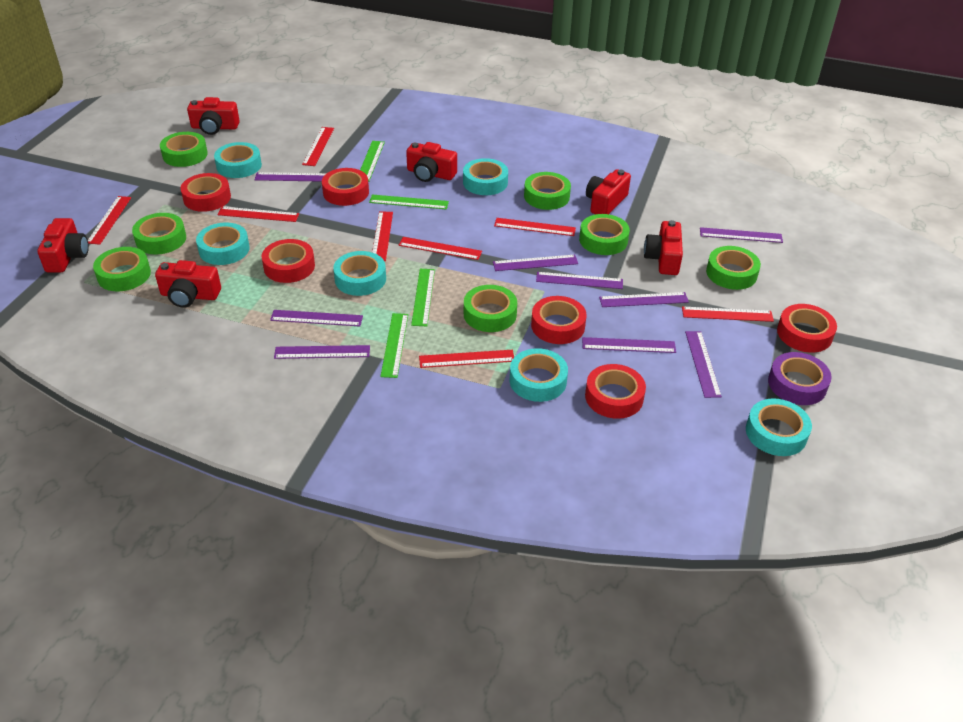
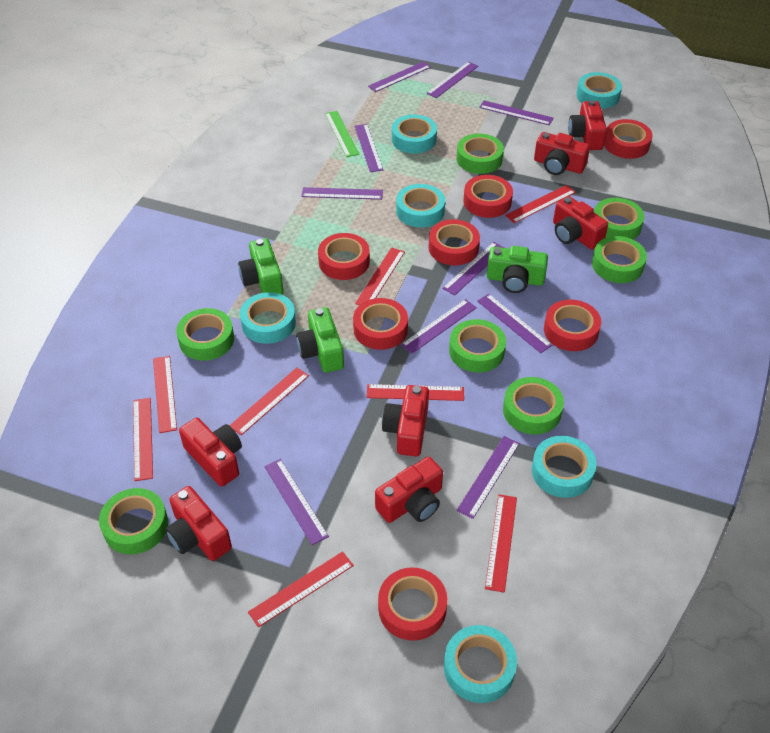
green camera: 0 -> 3
green ruler: 4 -> 1
purple ruler: 9 -> 10
purple tape: 1 -> 0
red camera: 6 -> 7
red tape: 6 -> 7

